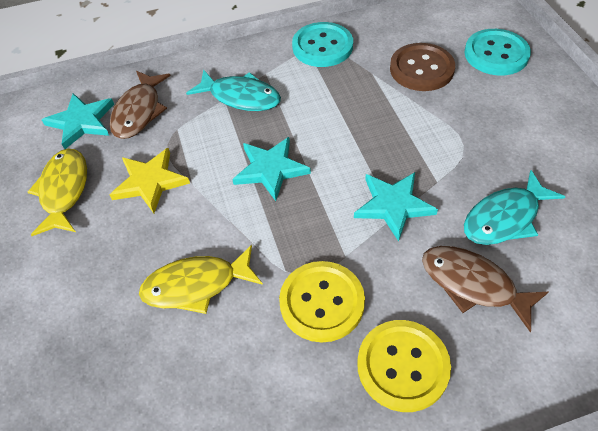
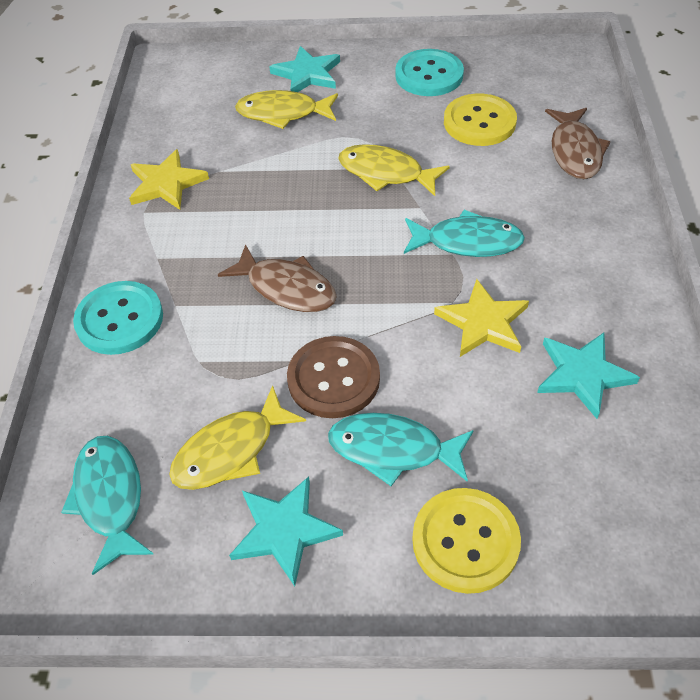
turquoise fish: 2 -> 3
yellow fish: 2 -> 3
yellow star: 1 -> 2

